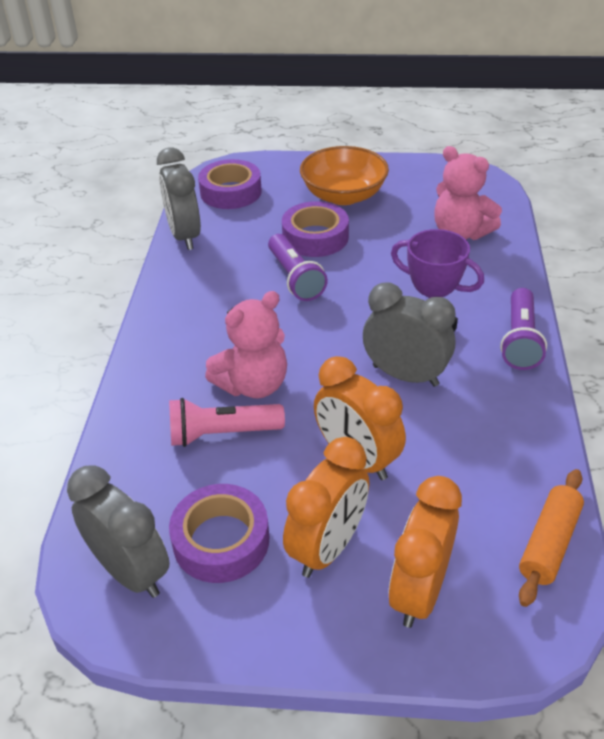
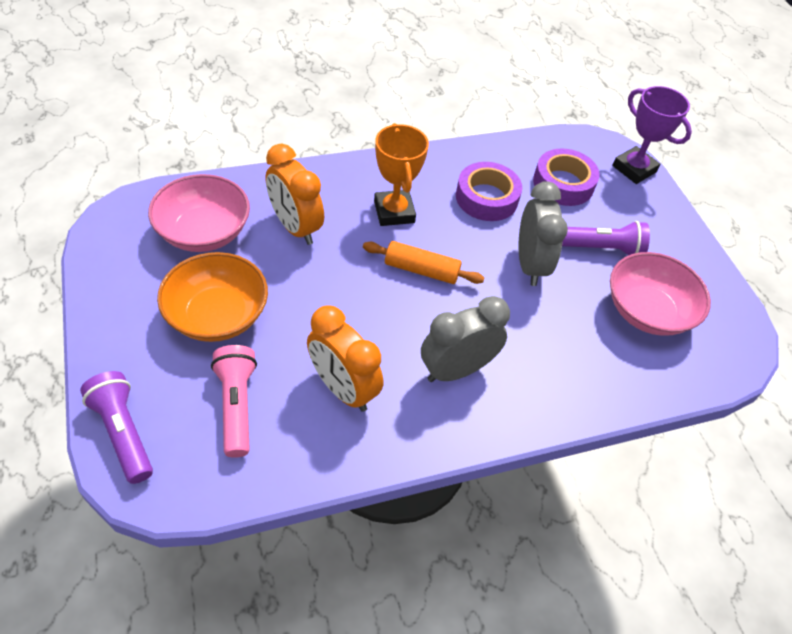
grey clock: 3 -> 2
orange clock: 3 -> 2
orange trophy: 0 -> 1
pink bowl: 0 -> 2
pink teddy bear: 2 -> 0
purple tape: 3 -> 2

